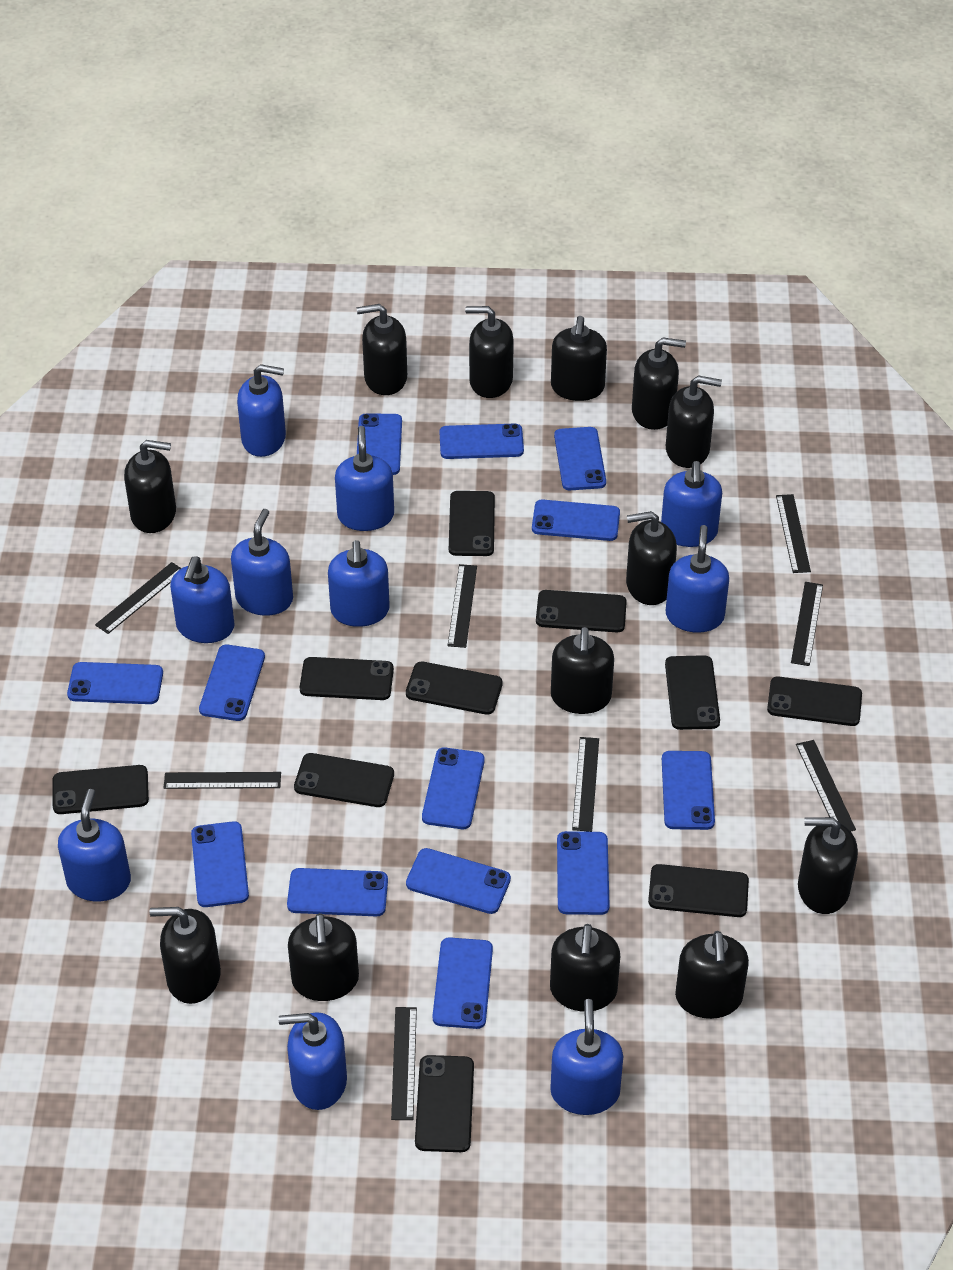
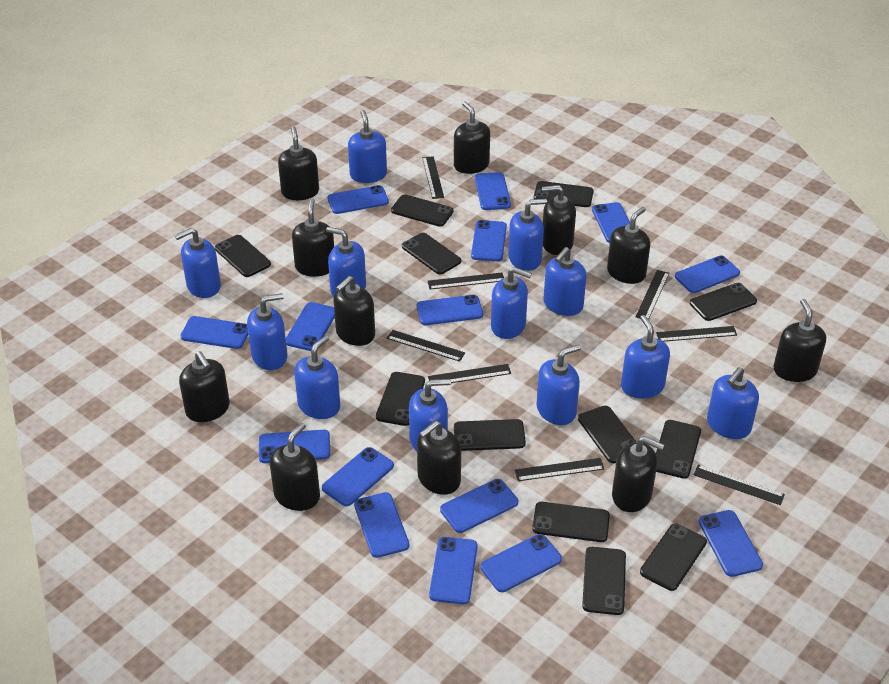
black phone: 10 -> 12
black soap dispenser: 13 -> 11
blue phone: 13 -> 15
blue soap dispenser: 10 -> 12

